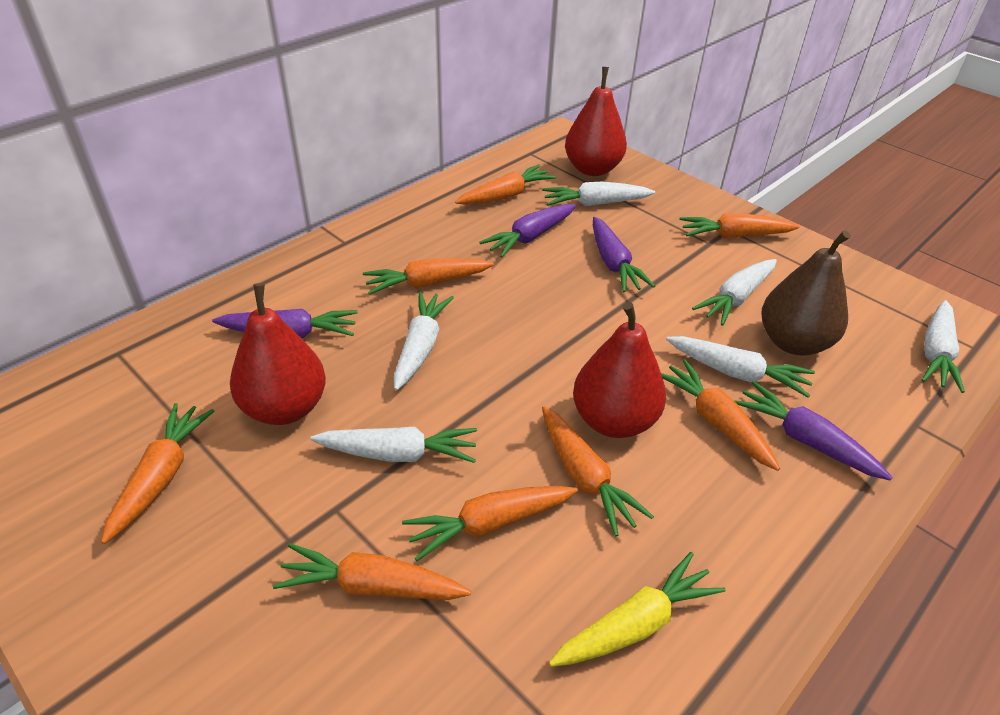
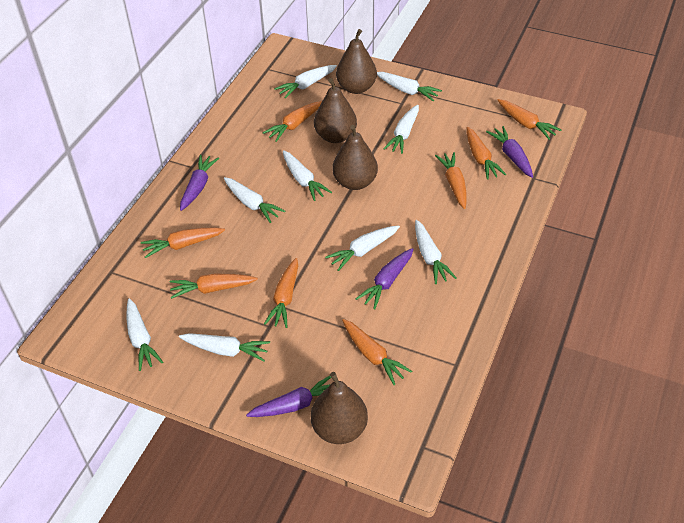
brown pear: 1 -> 4
red pear: 3 -> 0
white carrot: 6 -> 9
yellow carrot: 1 -> 0

